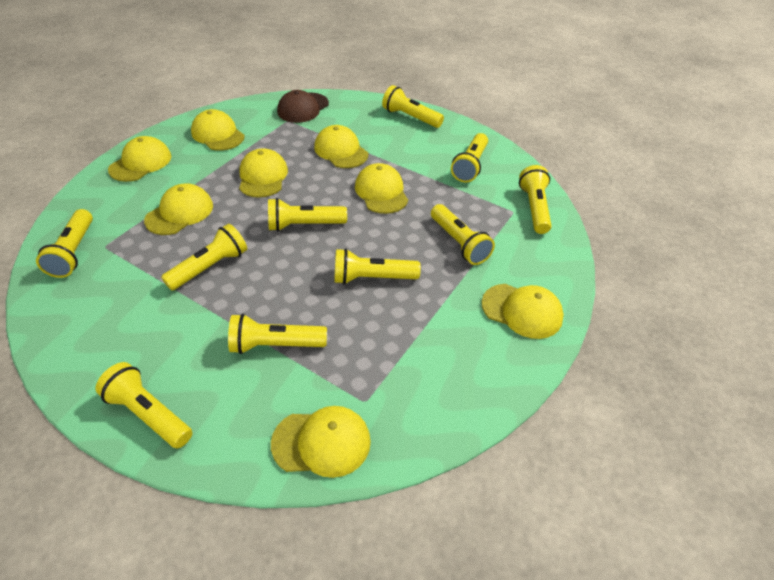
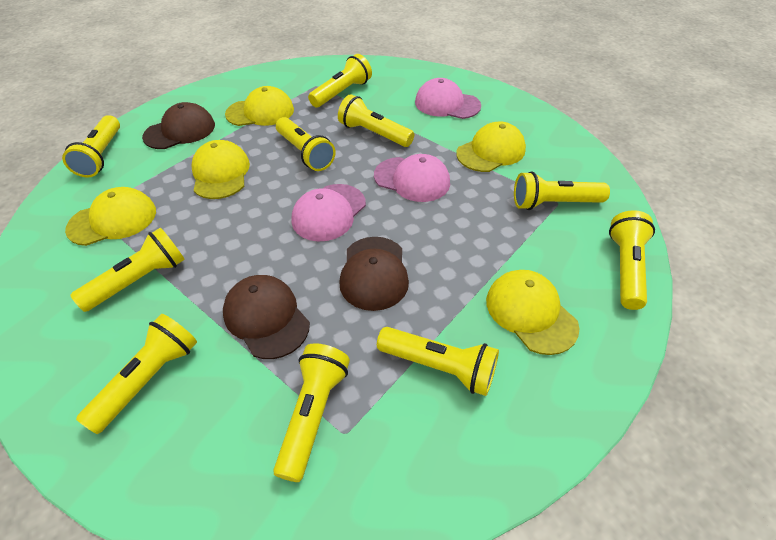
brown cap: 1 -> 3
pink cap: 0 -> 3
yellow cap: 8 -> 5

